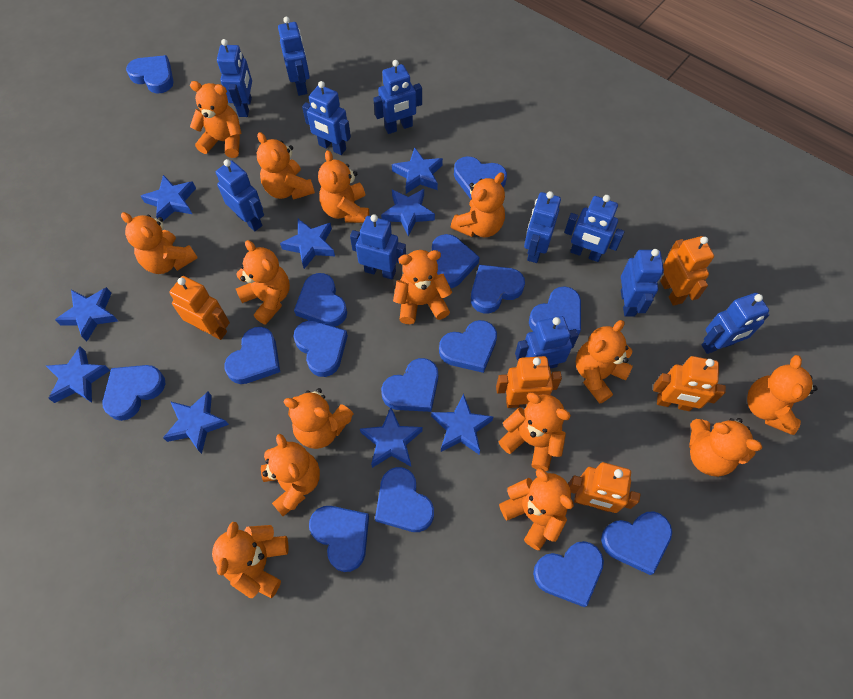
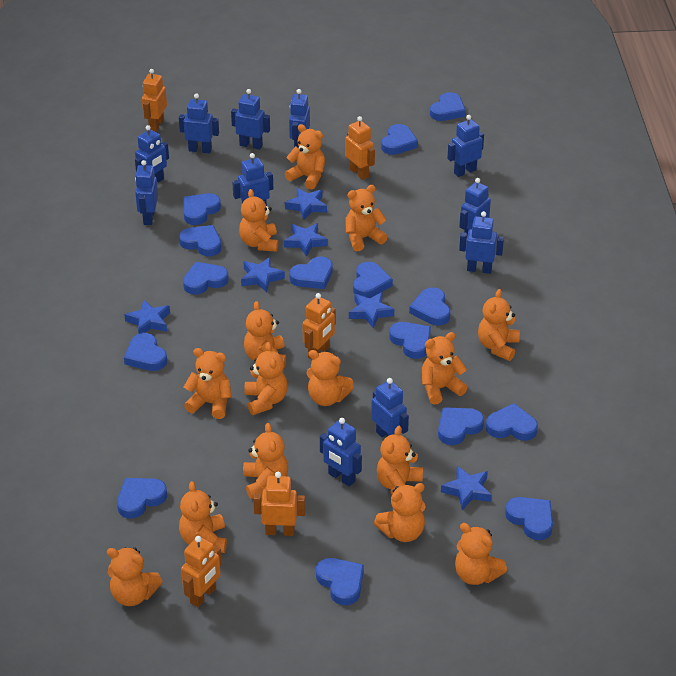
blue star: 9 -> 6

